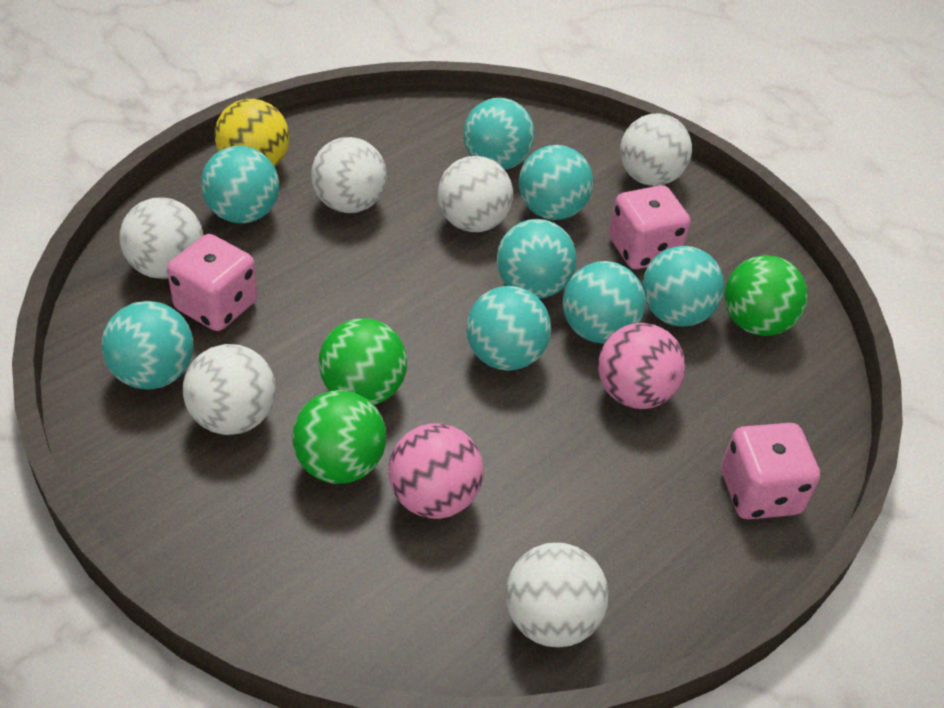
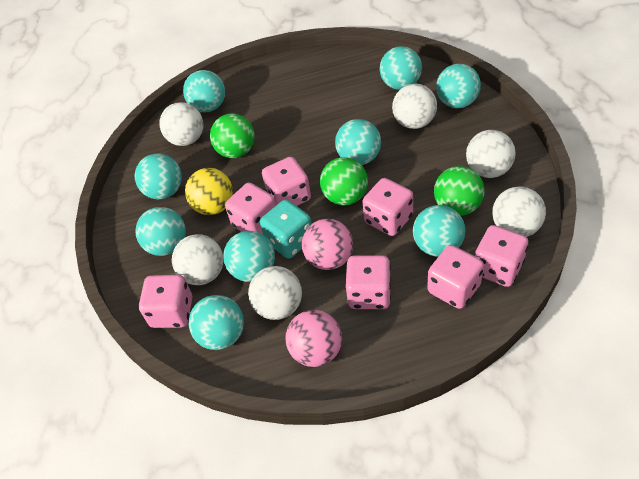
pink dice: 3 -> 7
turquoise ball: 8 -> 9
turquoise dice: 0 -> 1

